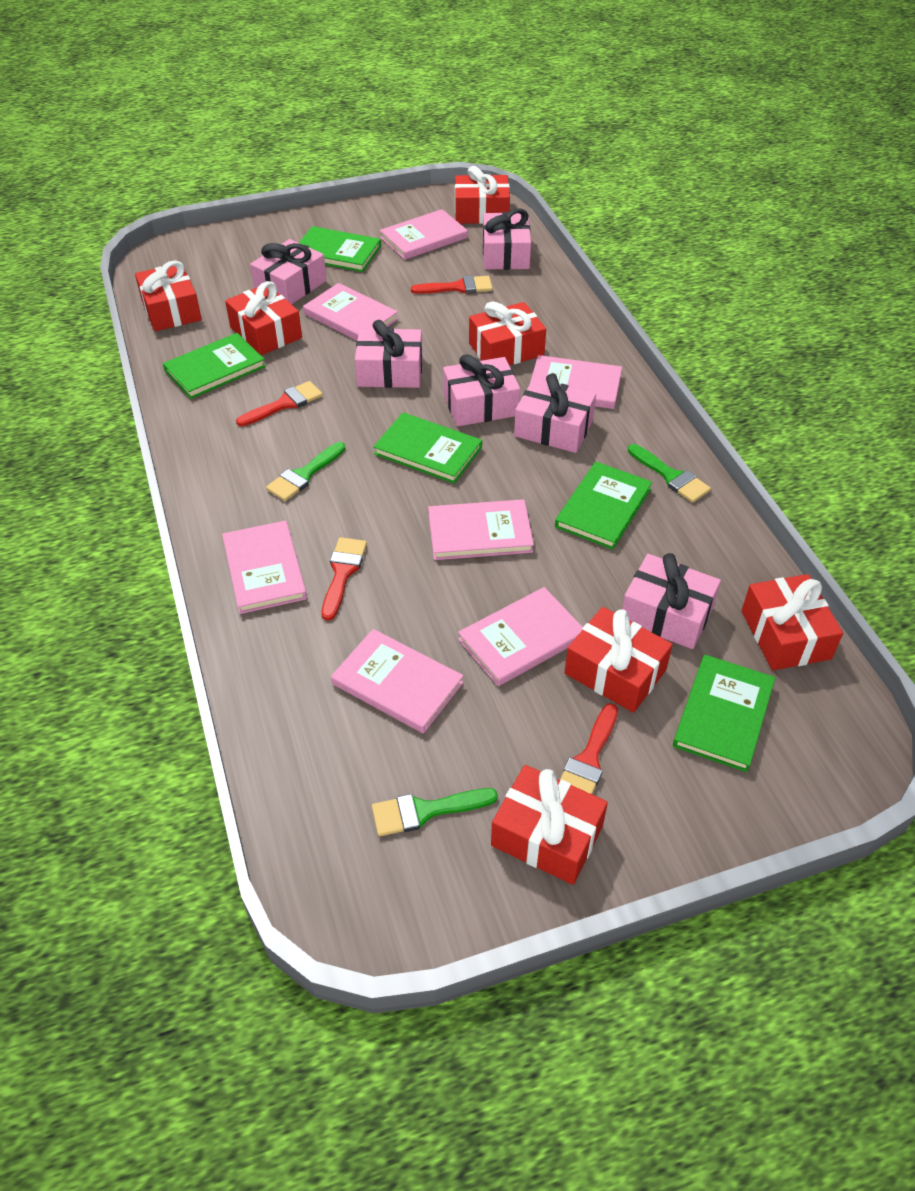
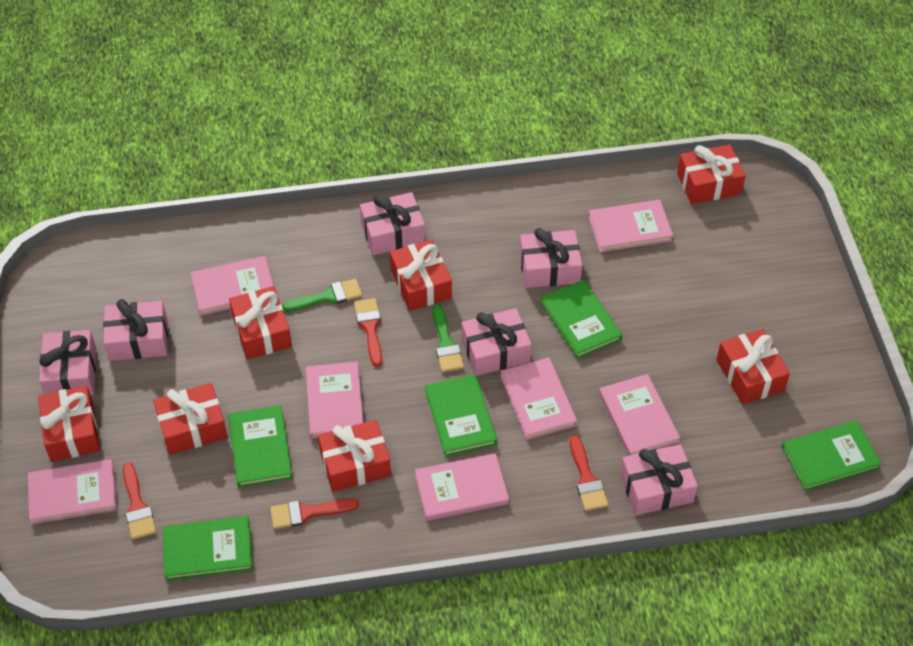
green brush: 3 -> 2

